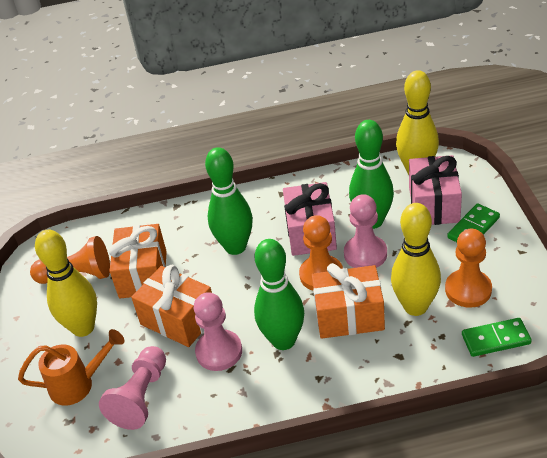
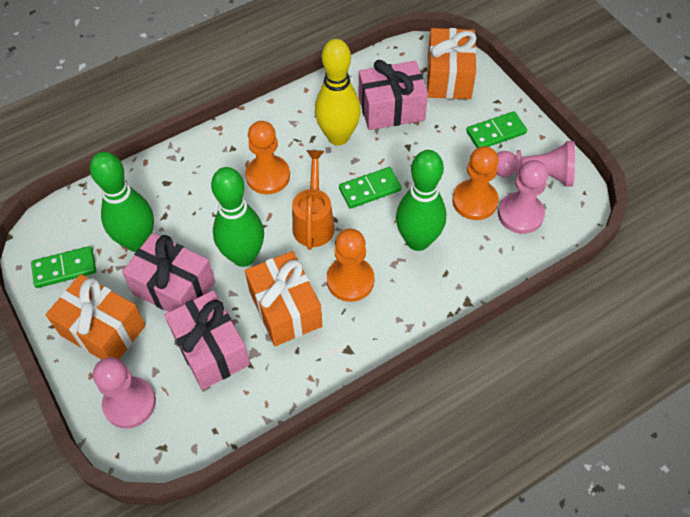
green domino: 2 -> 3
pink gift: 2 -> 3
yellow bowling pin: 3 -> 1

